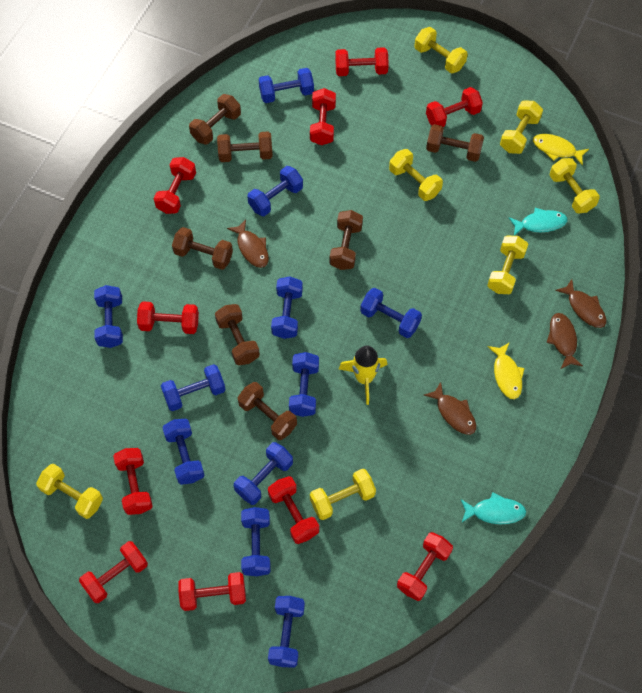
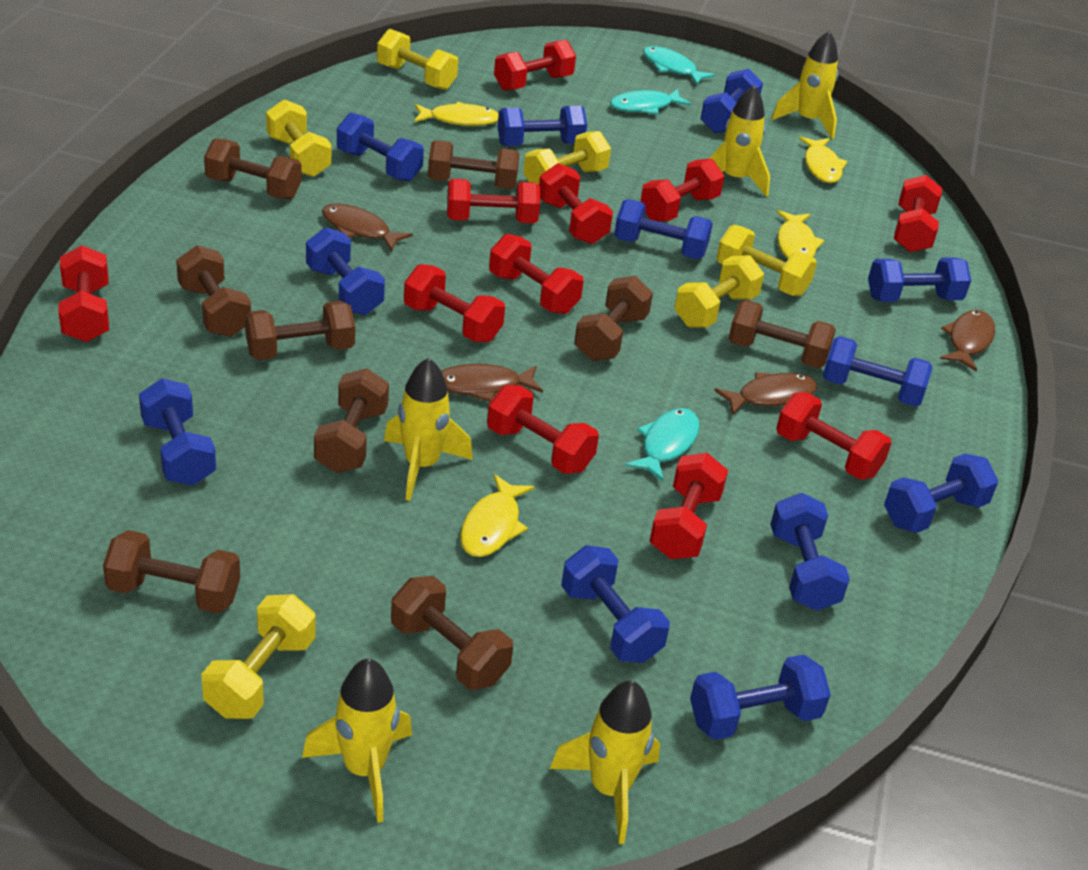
blue dumbbell: 11 -> 12
brown dumbbell: 7 -> 9
red dumbbell: 10 -> 11
turquoise fish: 2 -> 3
yellow dumbbell: 7 -> 6
yellow fish: 2 -> 4
yellow rocket: 1 -> 5

